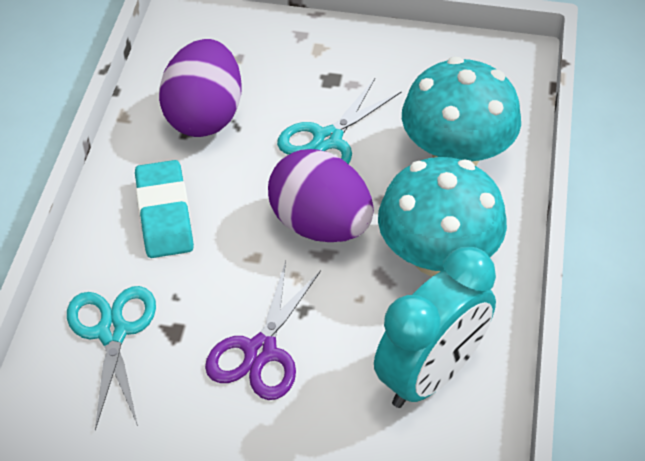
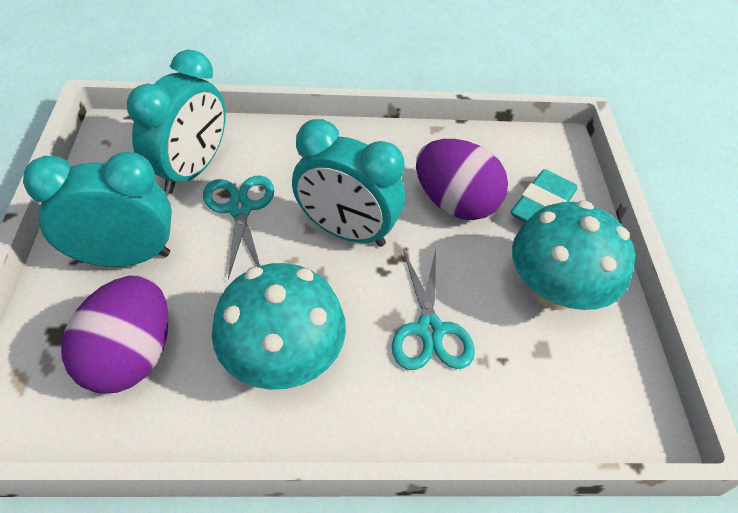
purple scissors: 1 -> 0
turquoise clock: 1 -> 3

